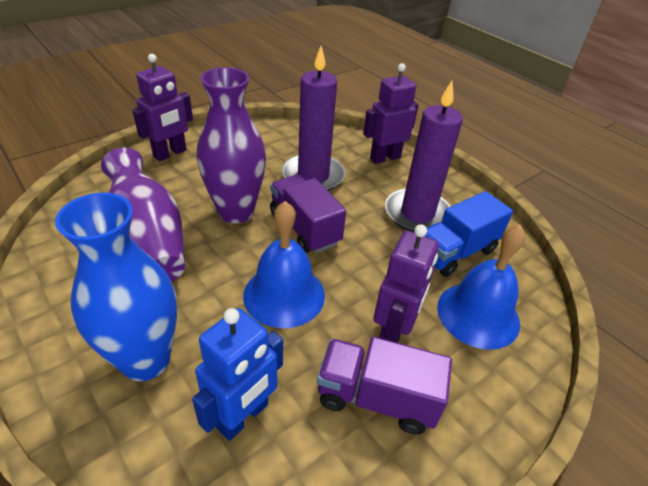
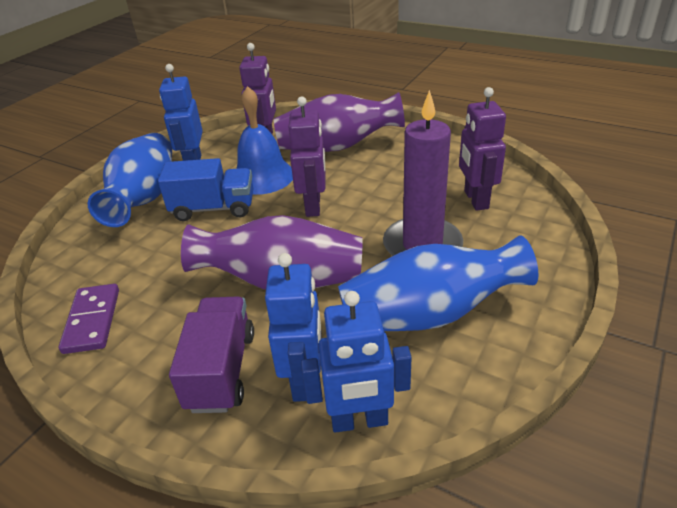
blue bell: 2 -> 1
blue robot: 1 -> 3
blue vase: 1 -> 2
purple candle: 2 -> 1
purple domino: 0 -> 1
purple truck: 2 -> 1

